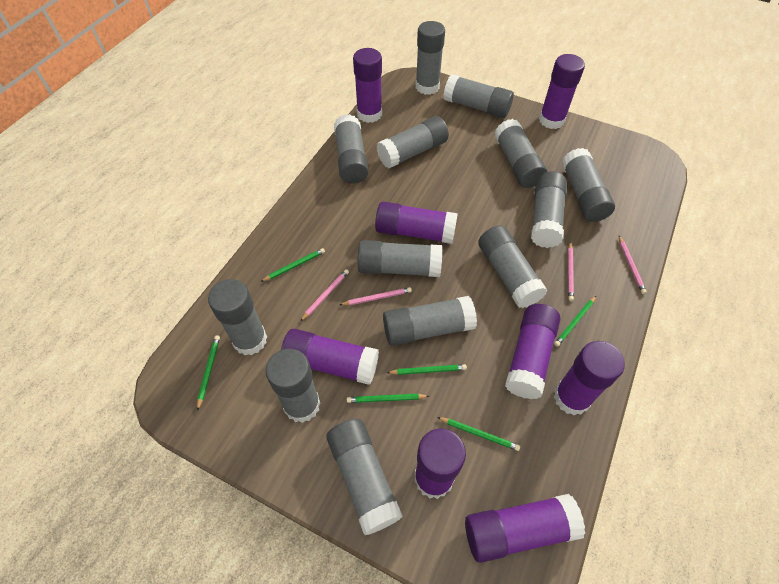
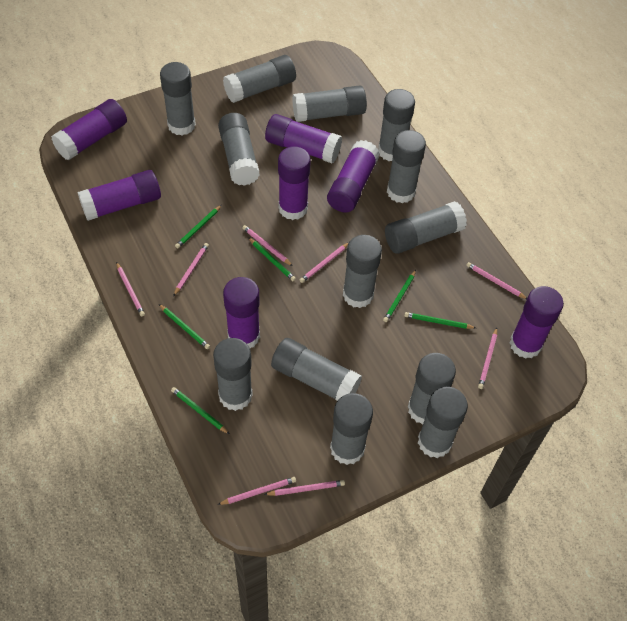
pink pencil: 4 -> 8
purple glue stick: 8 -> 7

